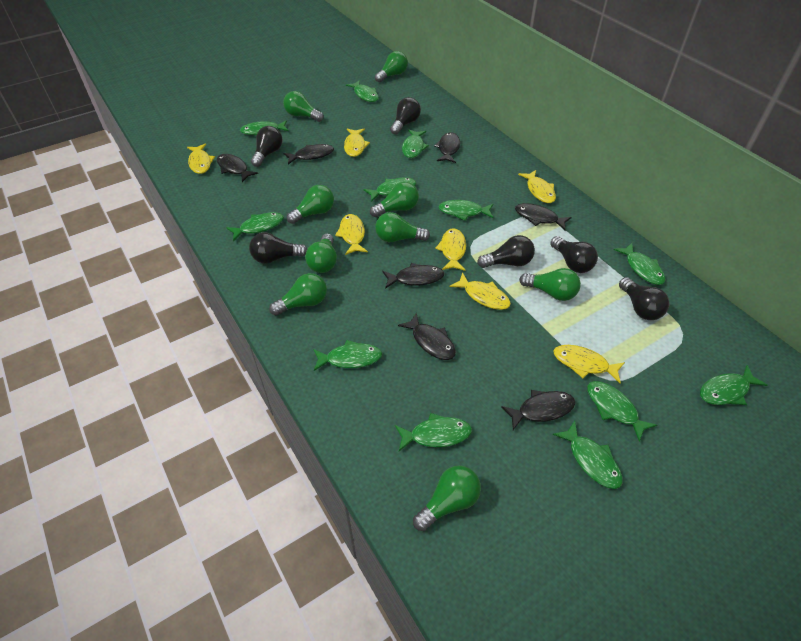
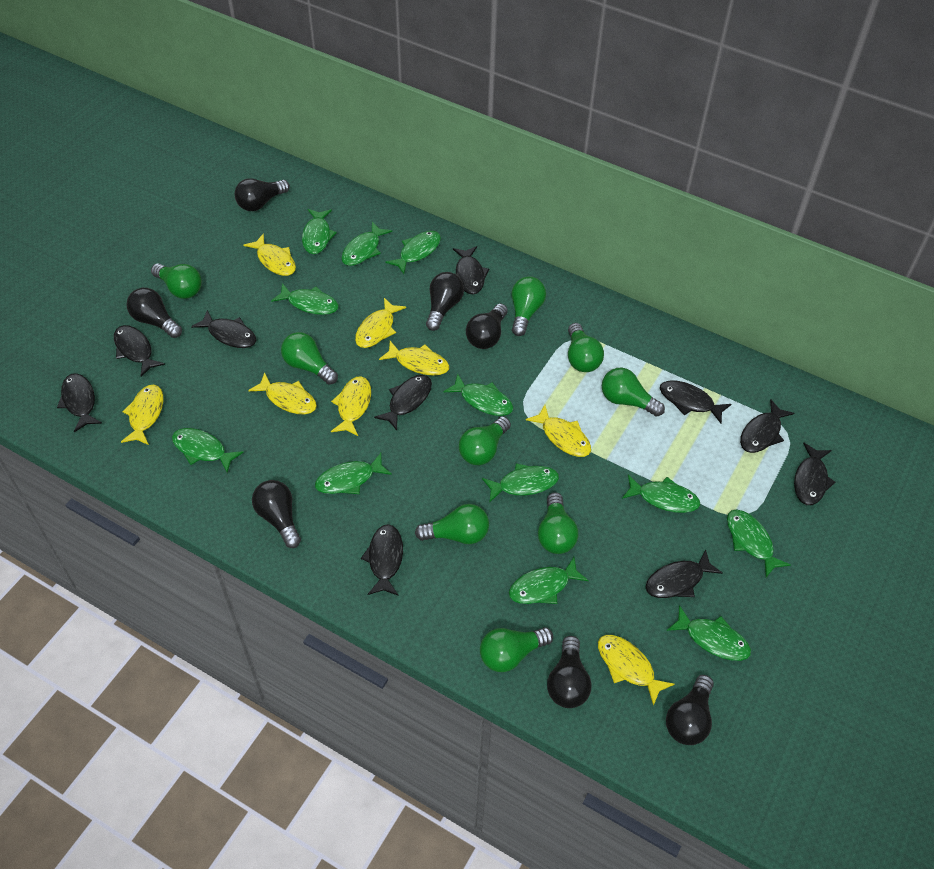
black fish: 7 -> 10
black light bulb: 6 -> 7
yellow fish: 7 -> 8

